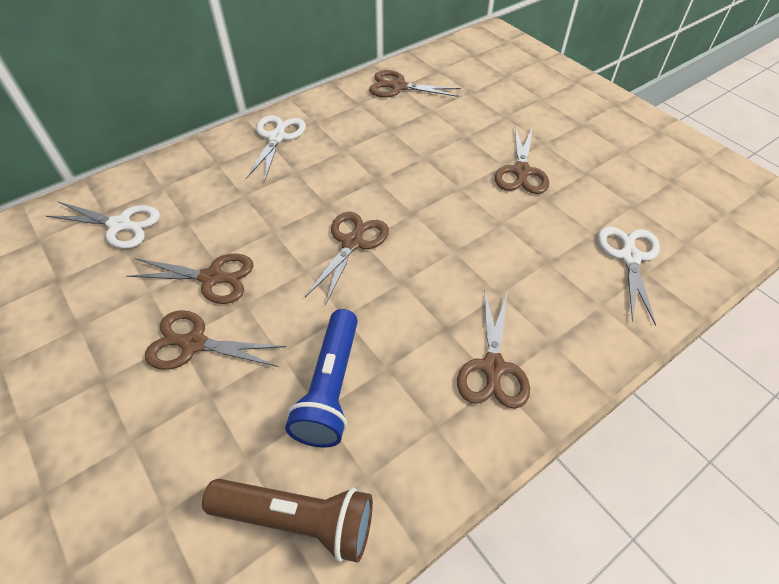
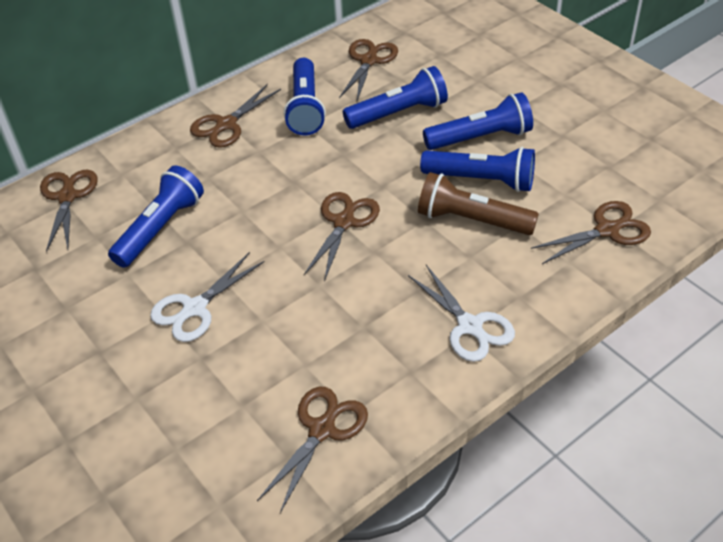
blue flashlight: 1 -> 5
white scissors: 3 -> 2

